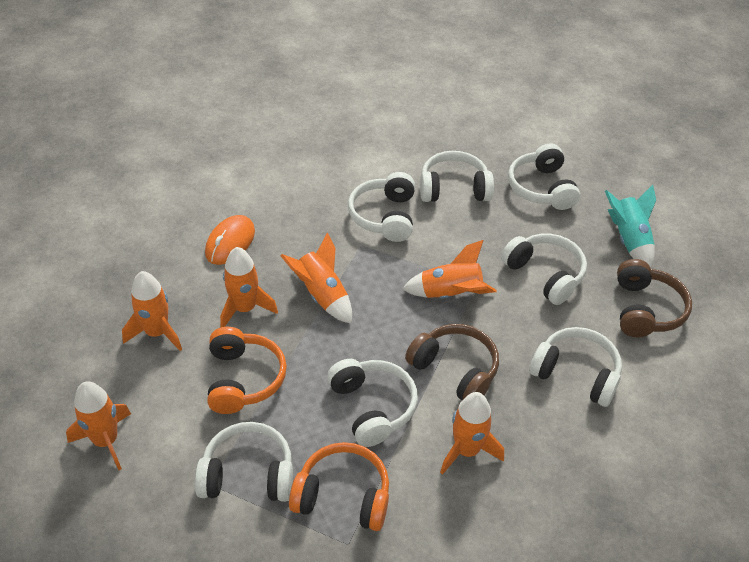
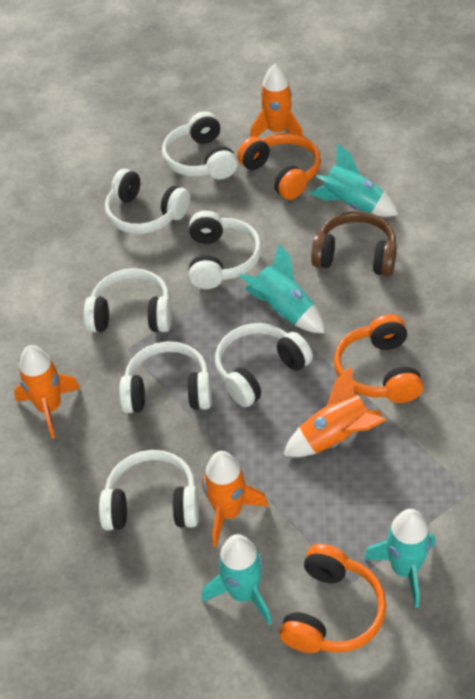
brown headphones: 2 -> 1
orange headphones: 2 -> 3
orange mouse: 1 -> 0
orange rocket: 6 -> 4
turquoise rocket: 1 -> 4

